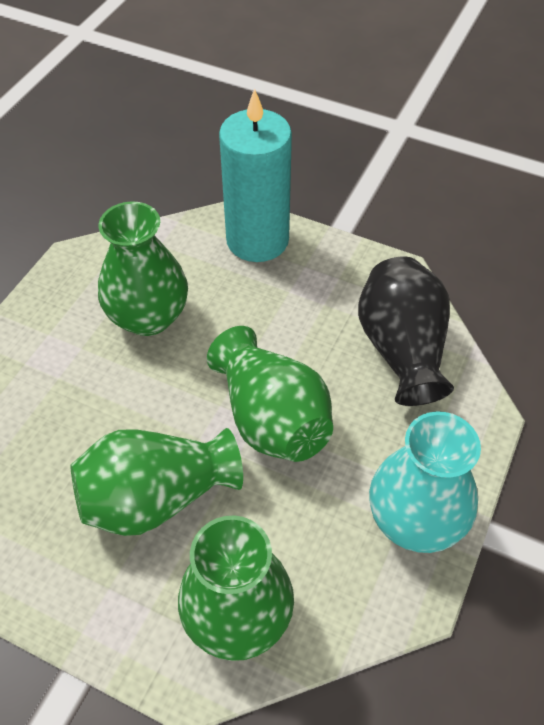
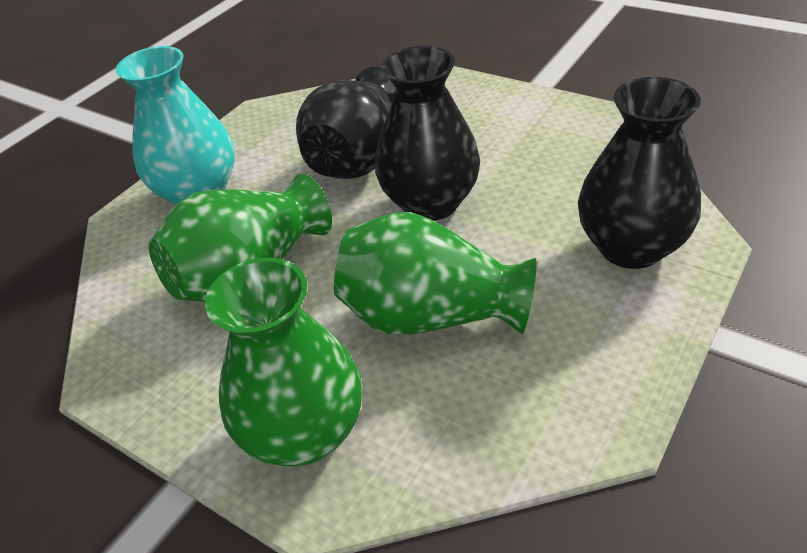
black vase: 1 -> 3
green vase: 4 -> 3
turquoise candle: 1 -> 0

